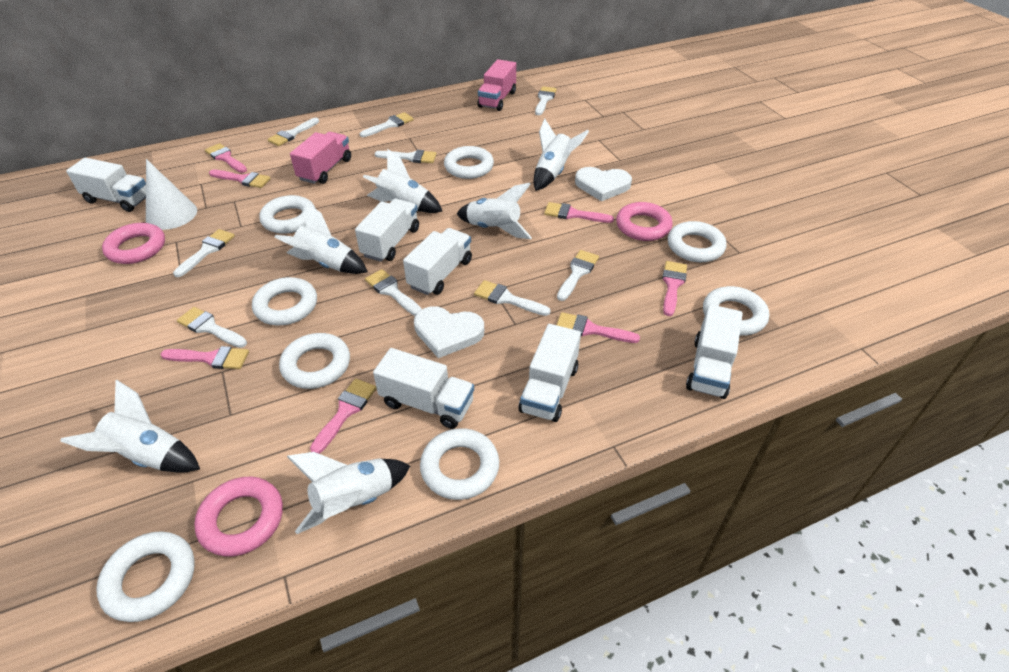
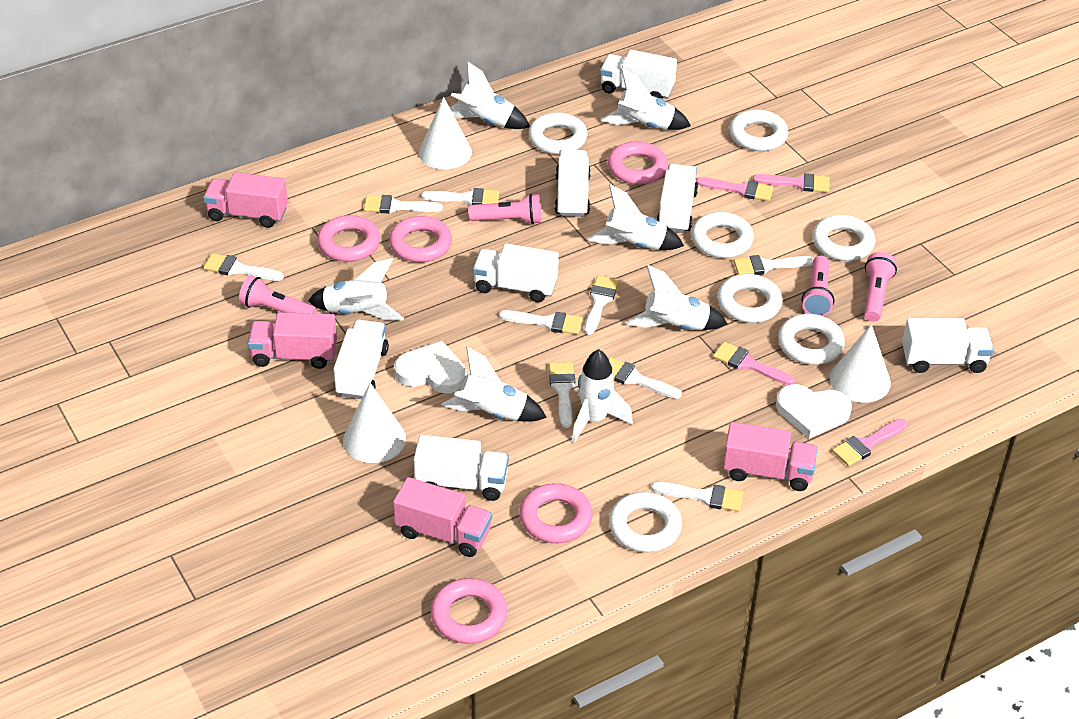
pink brush: 7 -> 4
pink flashlight: 0 -> 4
pink ring: 3 -> 5
pink truck: 2 -> 4
white cone: 1 -> 3
white ring: 8 -> 7
white rocket: 6 -> 7
white truck: 6 -> 7

